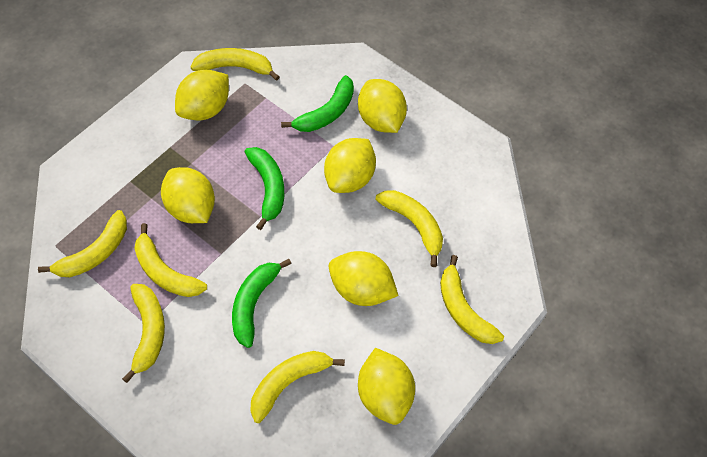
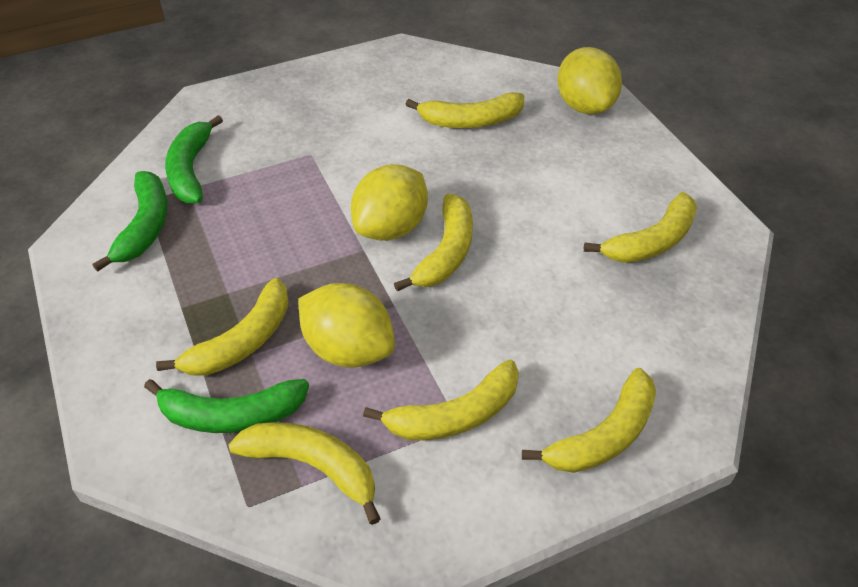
yellow lemon: 6 -> 3

